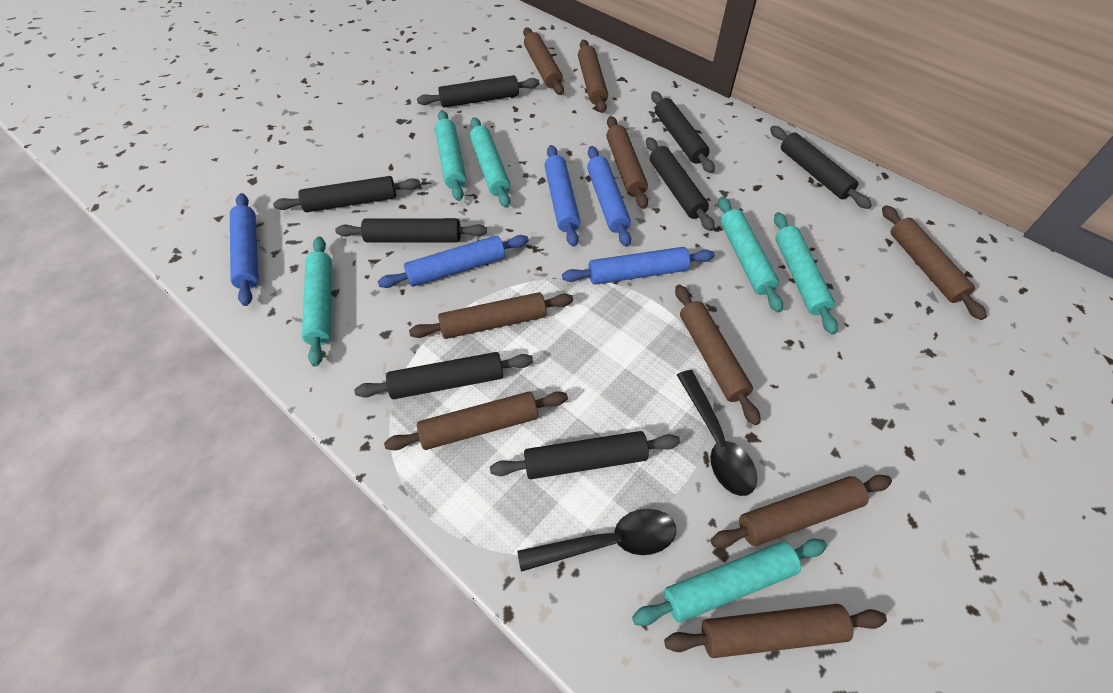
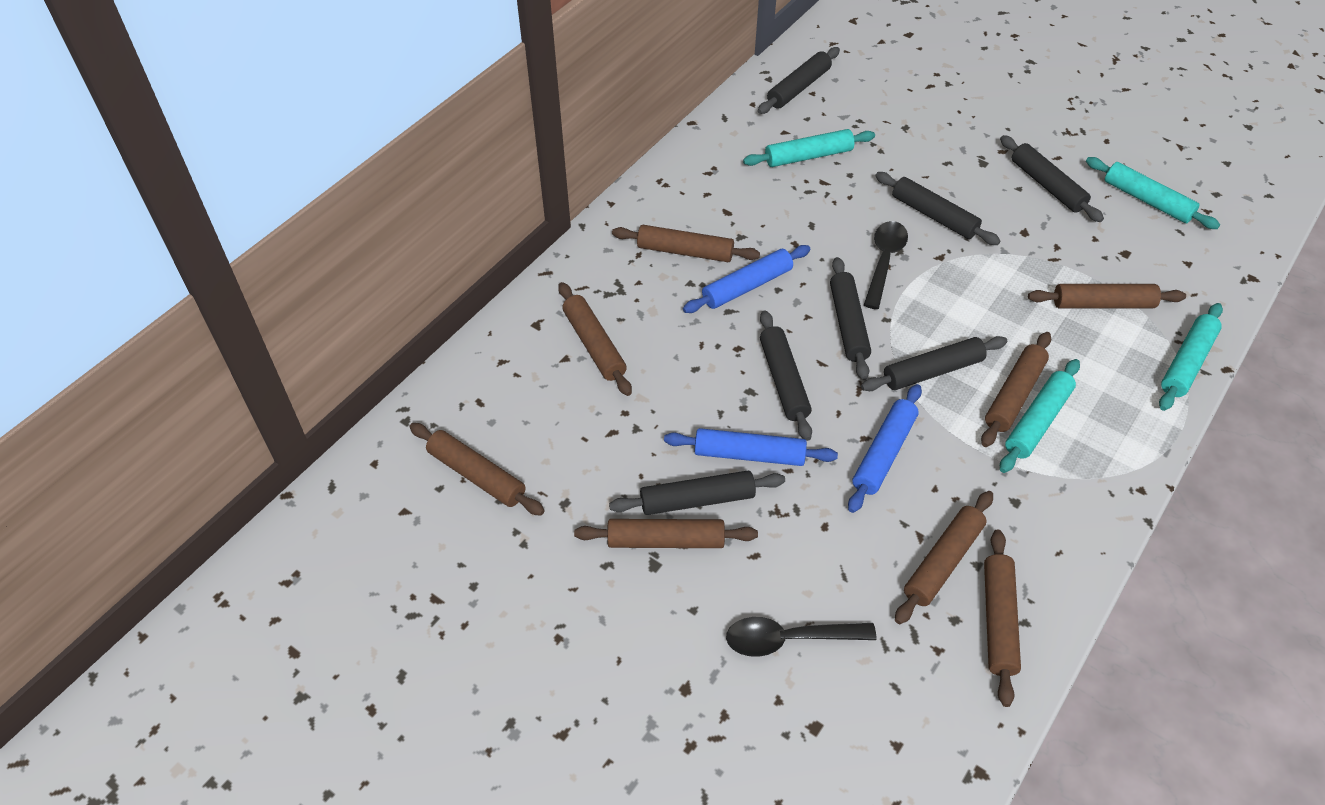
black rolling pin: 8 -> 7
blue rolling pin: 5 -> 3
brown rolling pin: 9 -> 8
turquoise rolling pin: 6 -> 4

